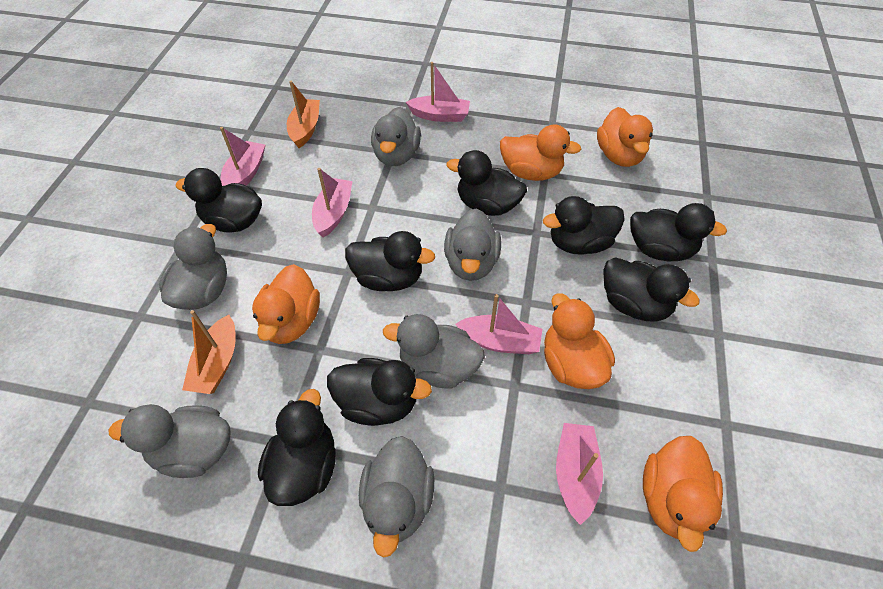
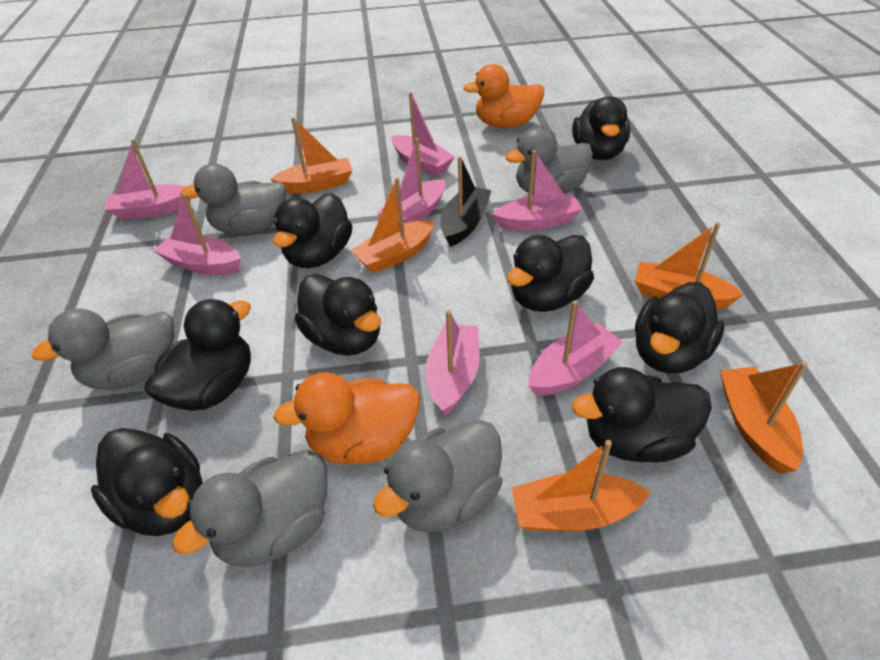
black boat: 0 -> 1
grey duck: 6 -> 5
orange boat: 2 -> 5
orange duck: 5 -> 2
pink boat: 5 -> 7

